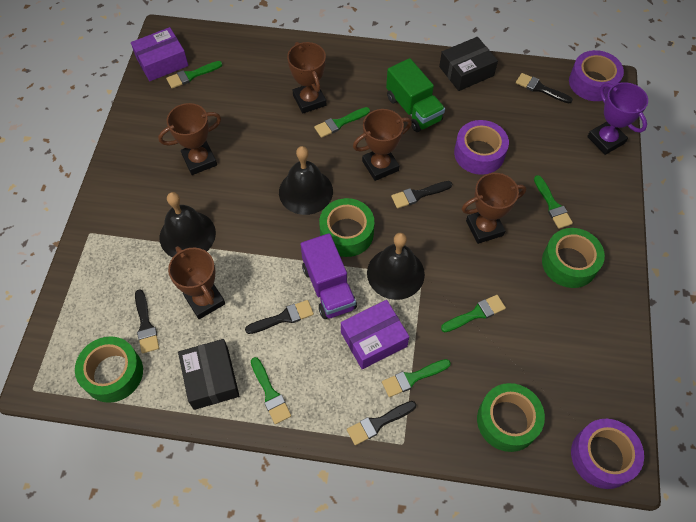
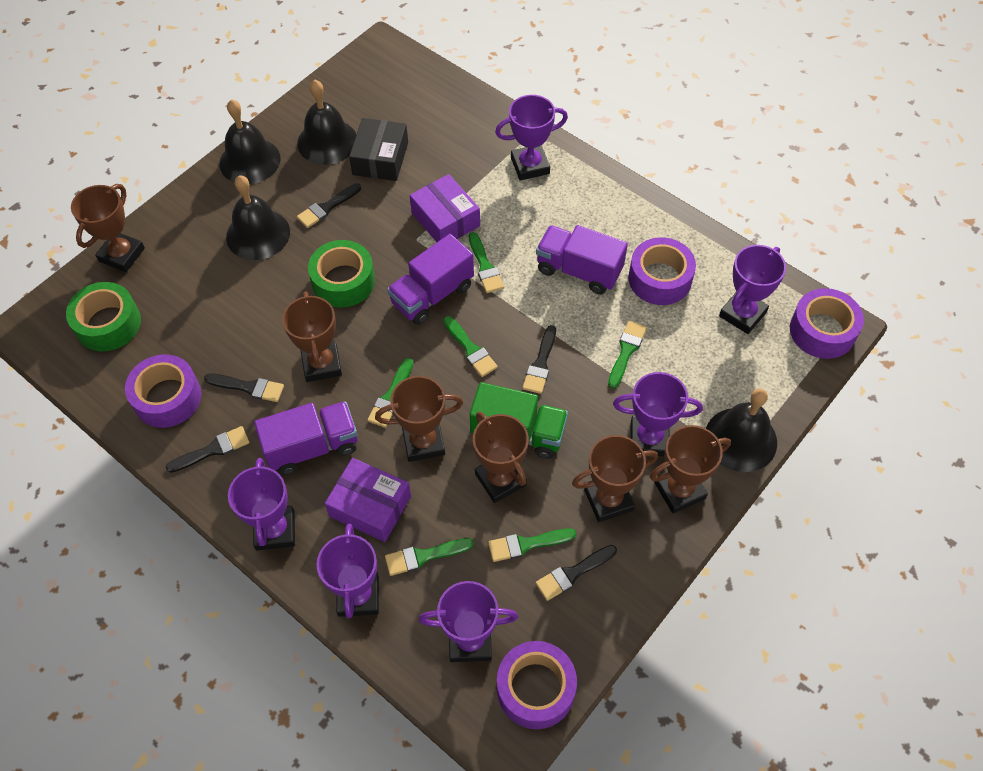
black bell: 3 -> 4
black box: 2 -> 1
brown trophy: 5 -> 6
green tape: 4 -> 2
purple tape: 3 -> 4
purple trophy: 1 -> 6
purple truck: 1 -> 3

